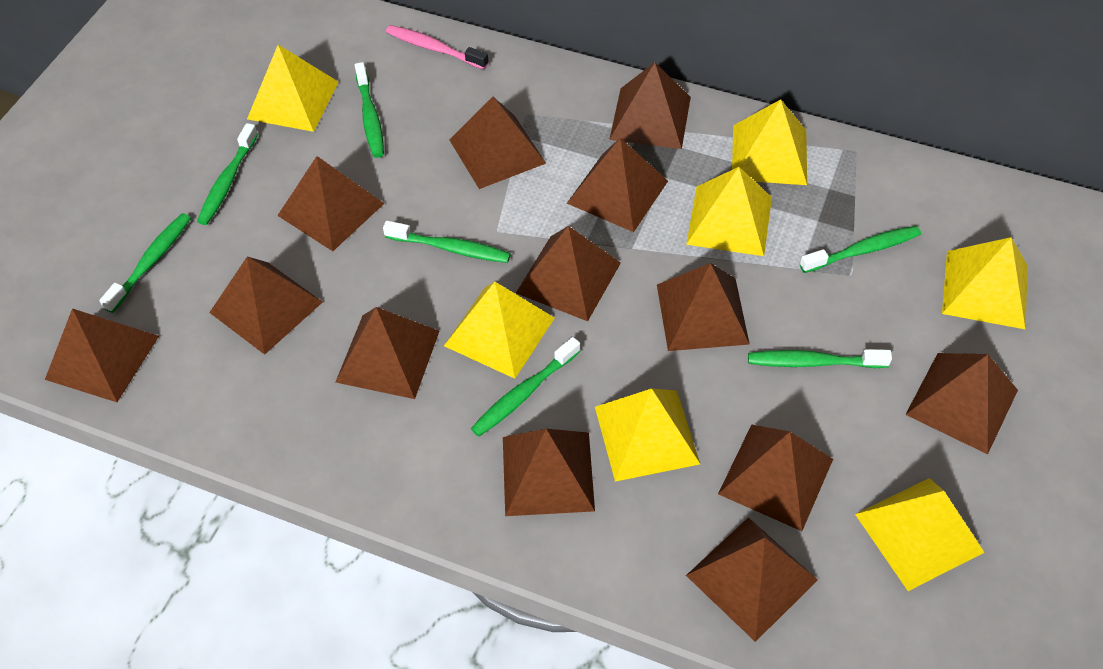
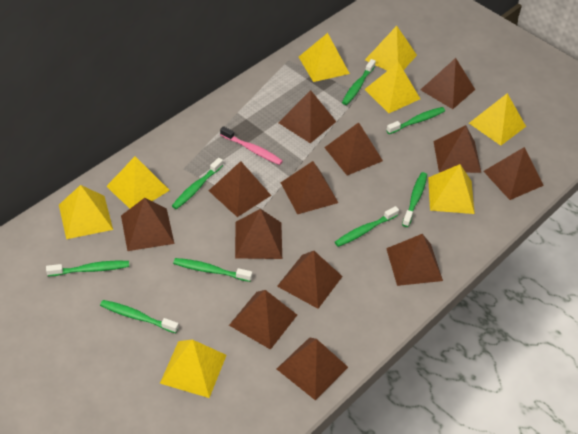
green toothbrush: 7 -> 8
yellow pyramid: 7 -> 8

